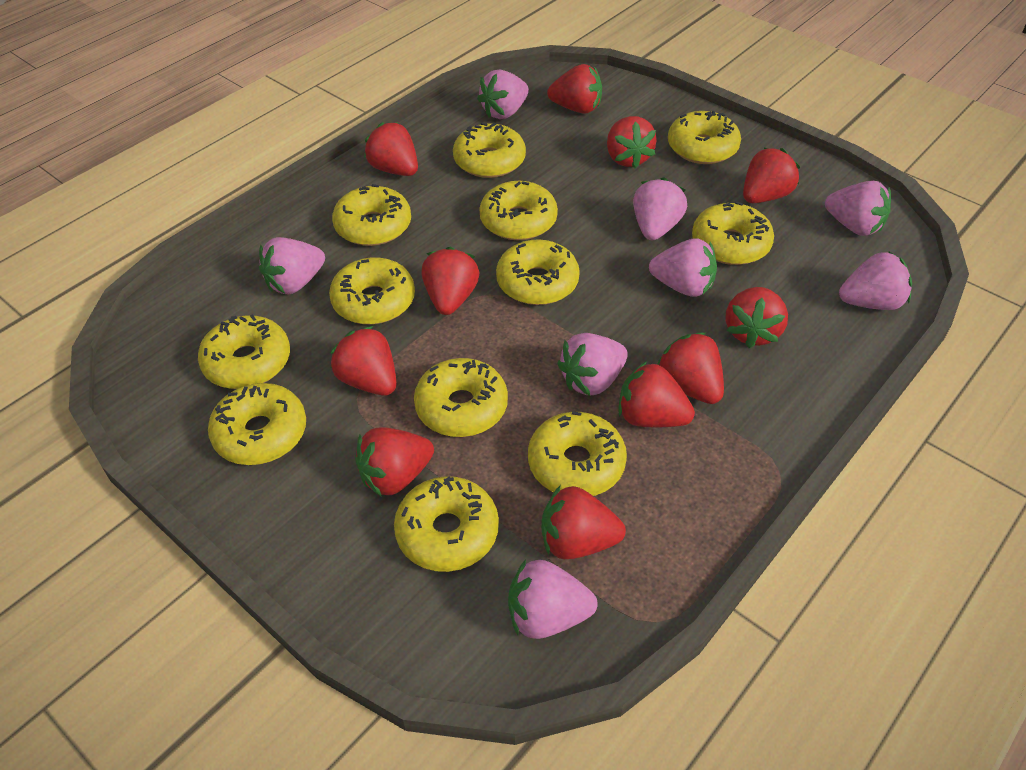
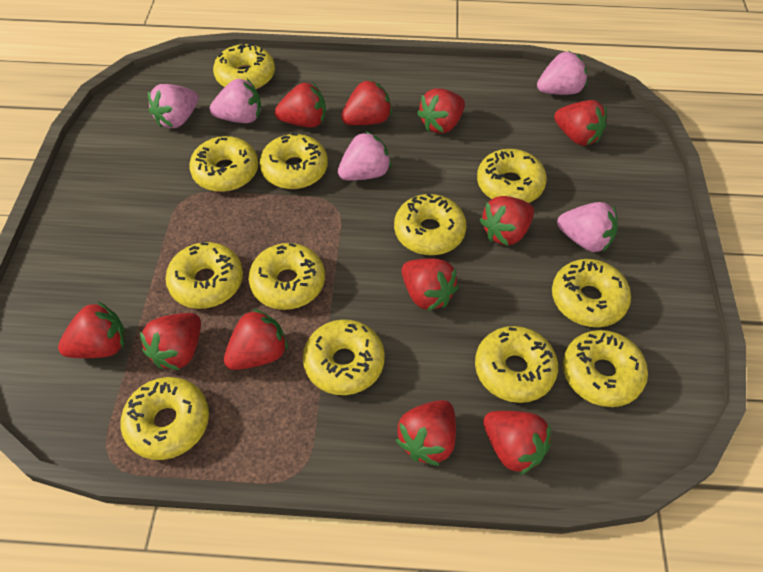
pink strawberry: 8 -> 5

